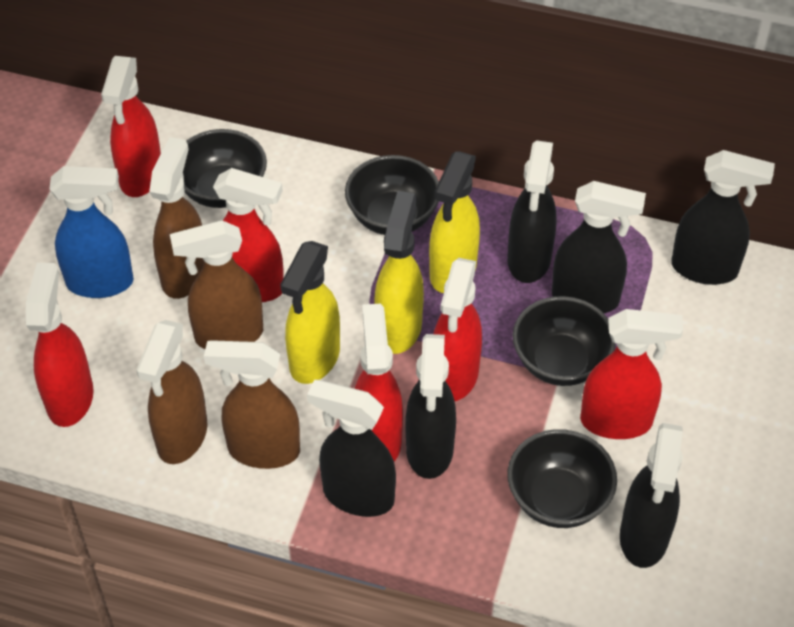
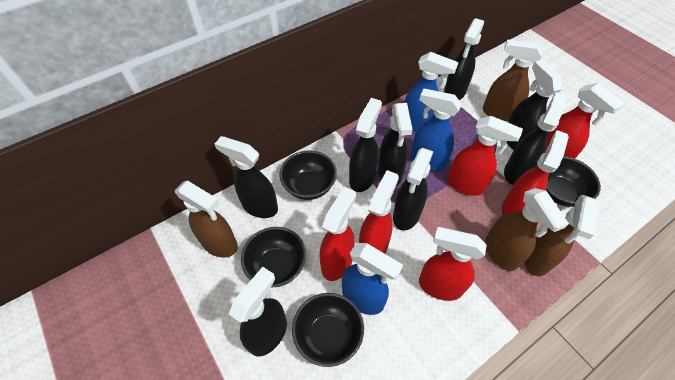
black spray bottle: 6 -> 8
blue spray bottle: 1 -> 3
yellow spray bottle: 3 -> 0

